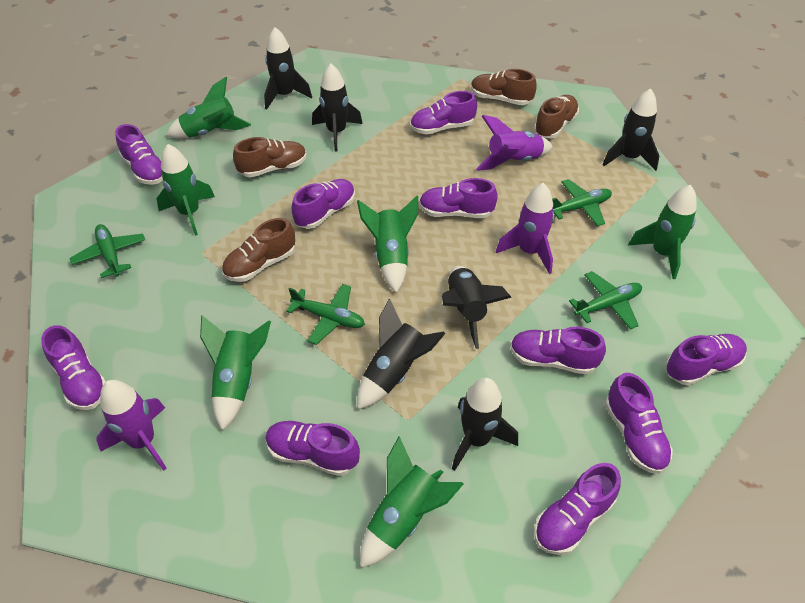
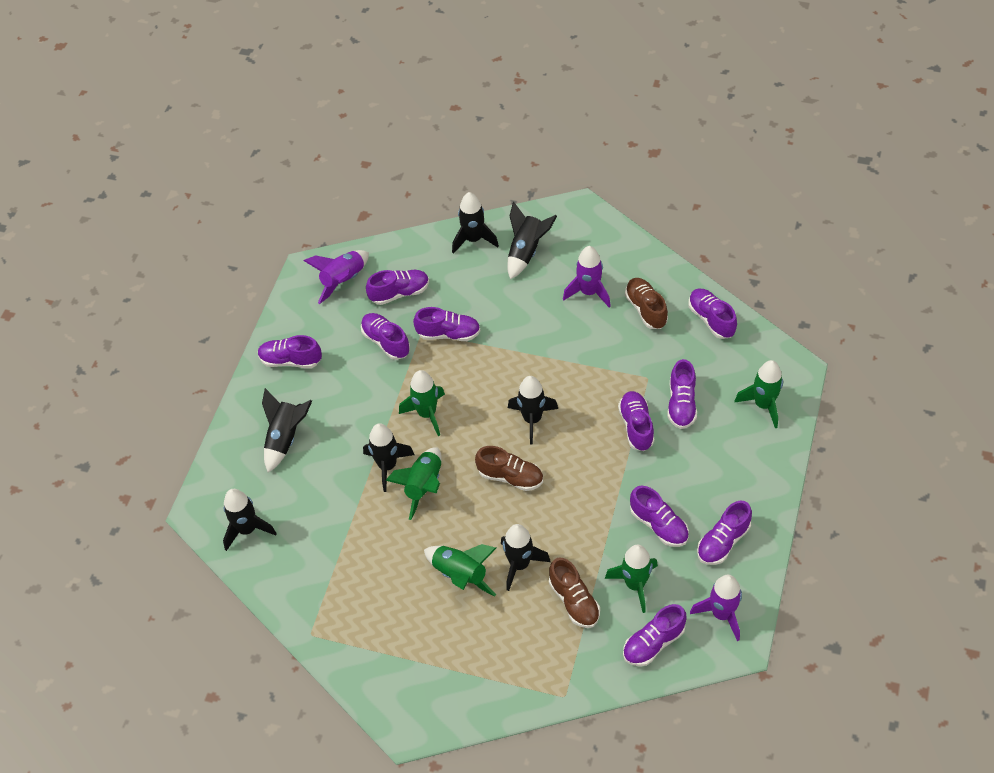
black rocket: 6 -> 7
brown shoe: 4 -> 3
green plane: 4 -> 0
green rocket: 6 -> 5

